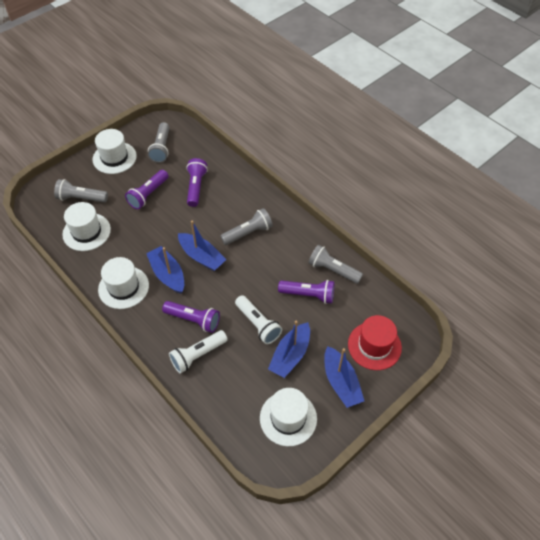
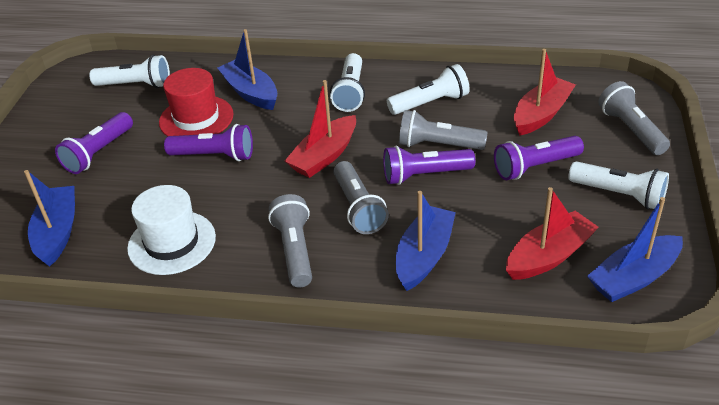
red boat: 0 -> 3
white flashlight: 2 -> 4
white hat: 4 -> 1

